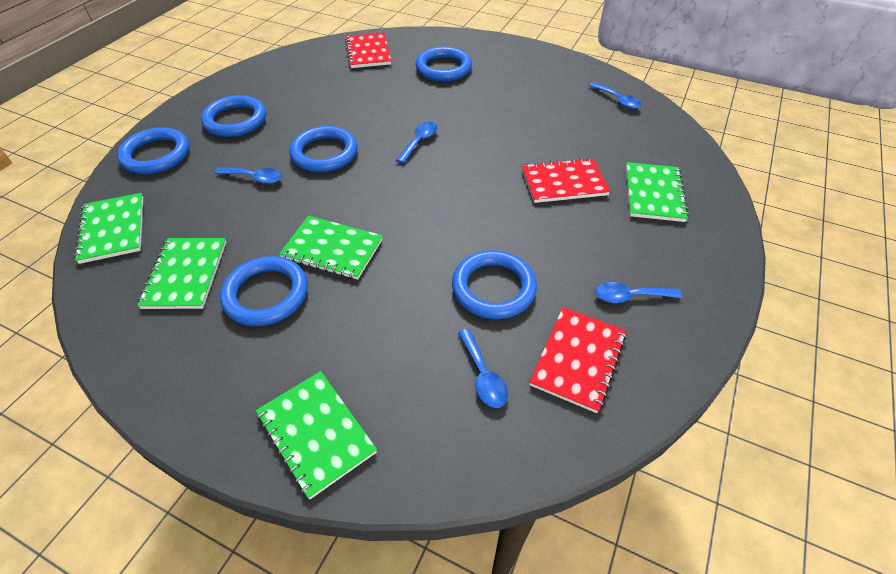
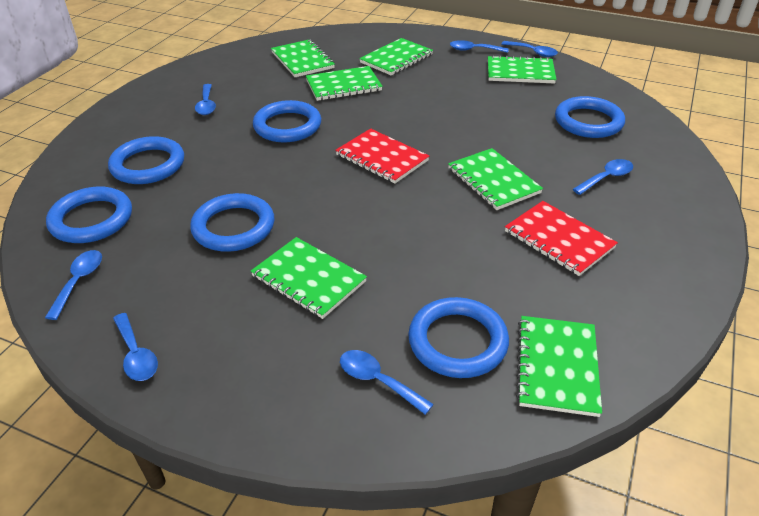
blue spoon: 5 -> 7
green notebook: 5 -> 7
red notebook: 3 -> 2

